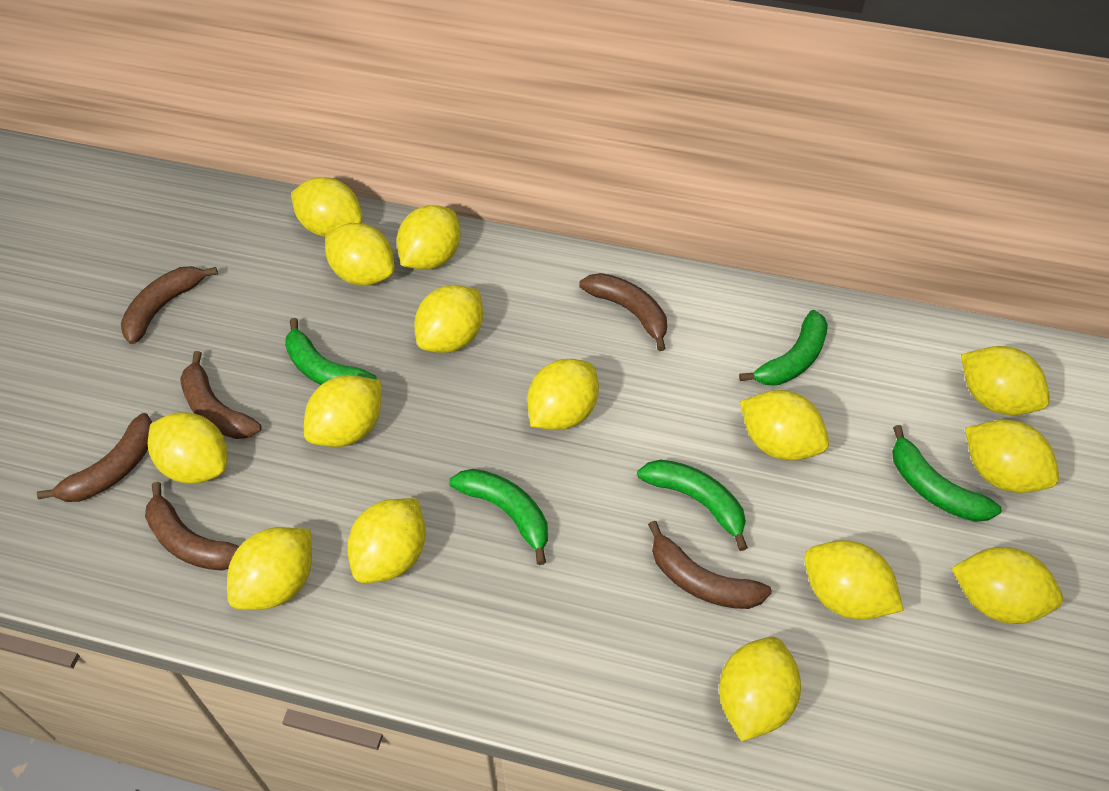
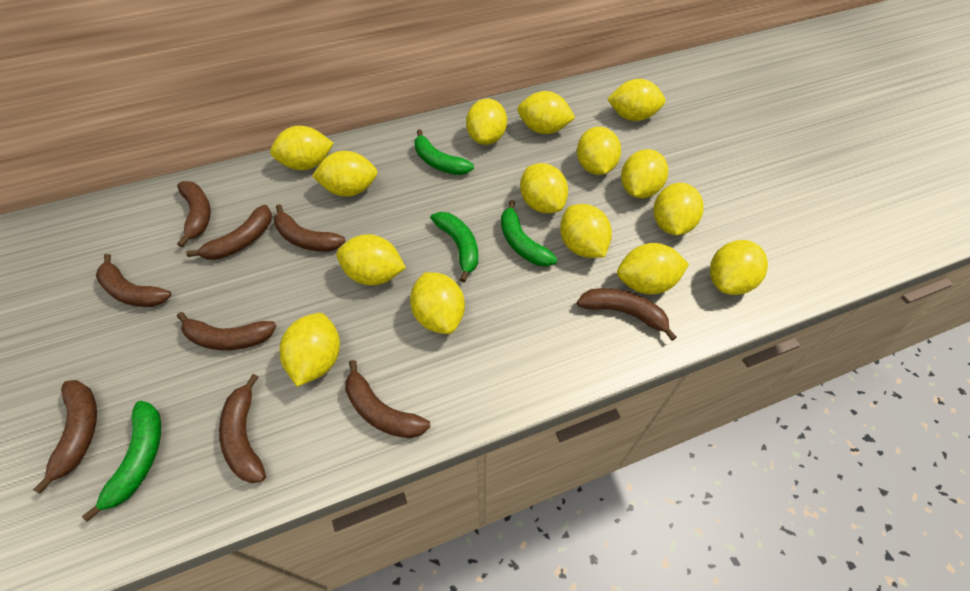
brown banana: 6 -> 9
green banana: 5 -> 4

